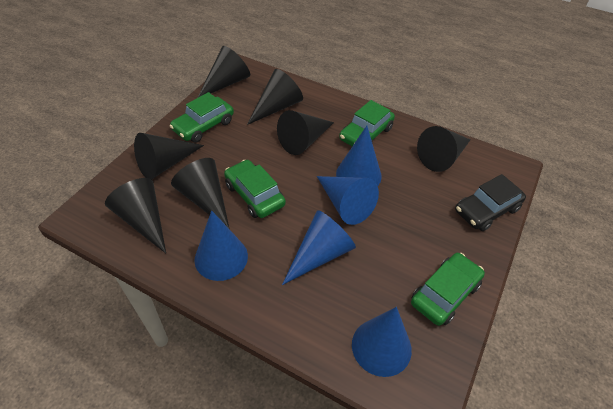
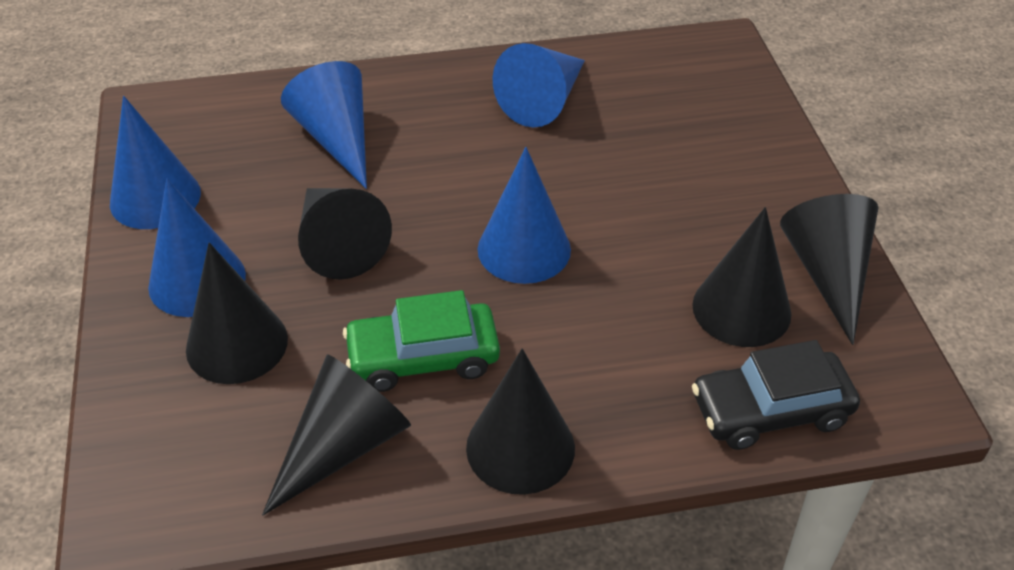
black cone: 7 -> 6
green car: 4 -> 1

